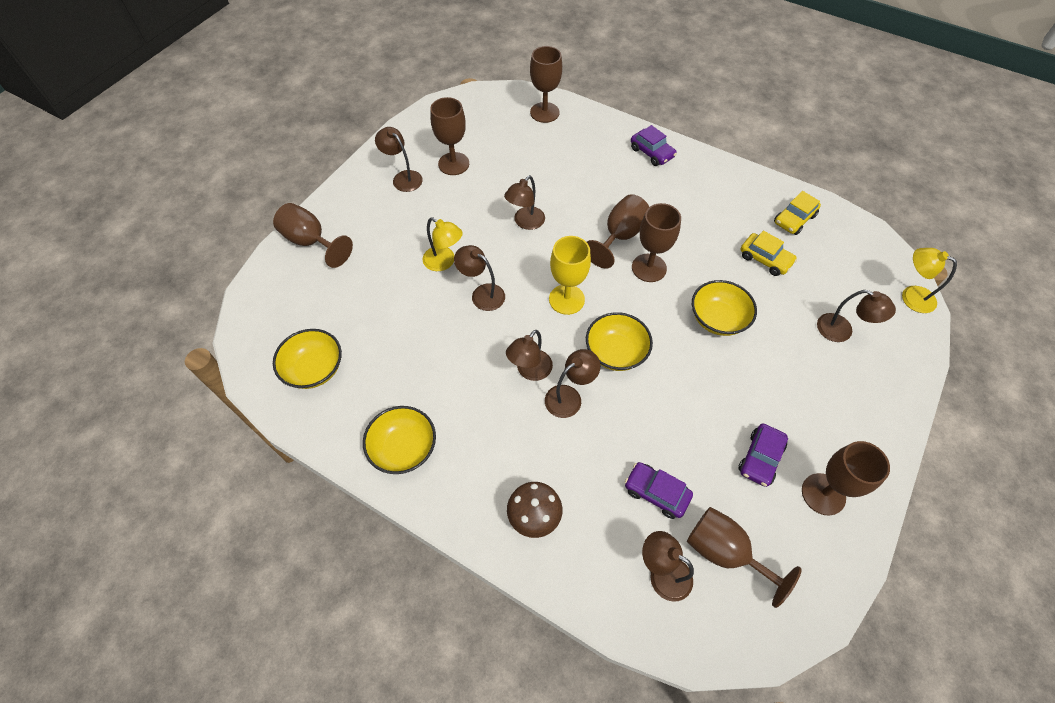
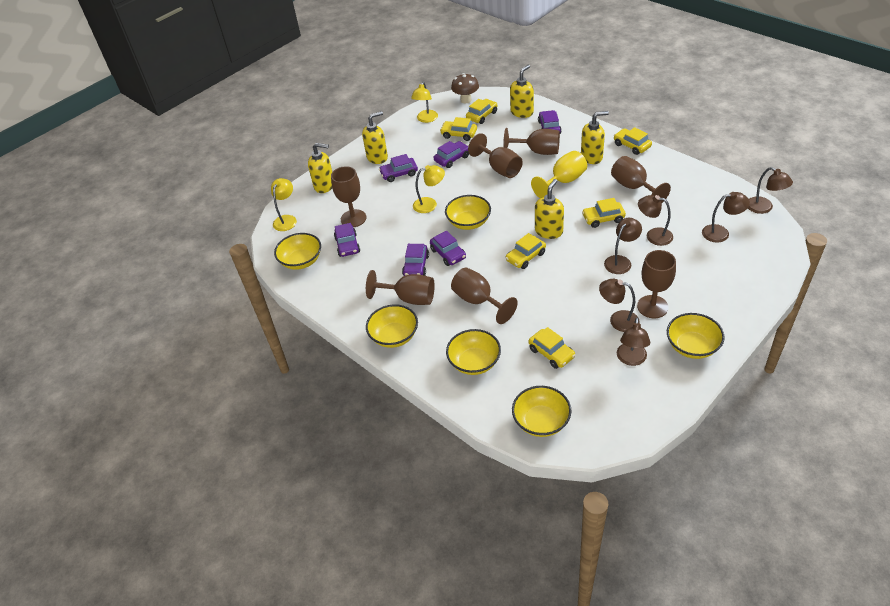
brown lamp: 7 -> 6
purple car: 3 -> 6
yellow bowl: 4 -> 6
yellow car: 2 -> 6
yellow lamp: 2 -> 3
yellow soap dispenser: 0 -> 5

